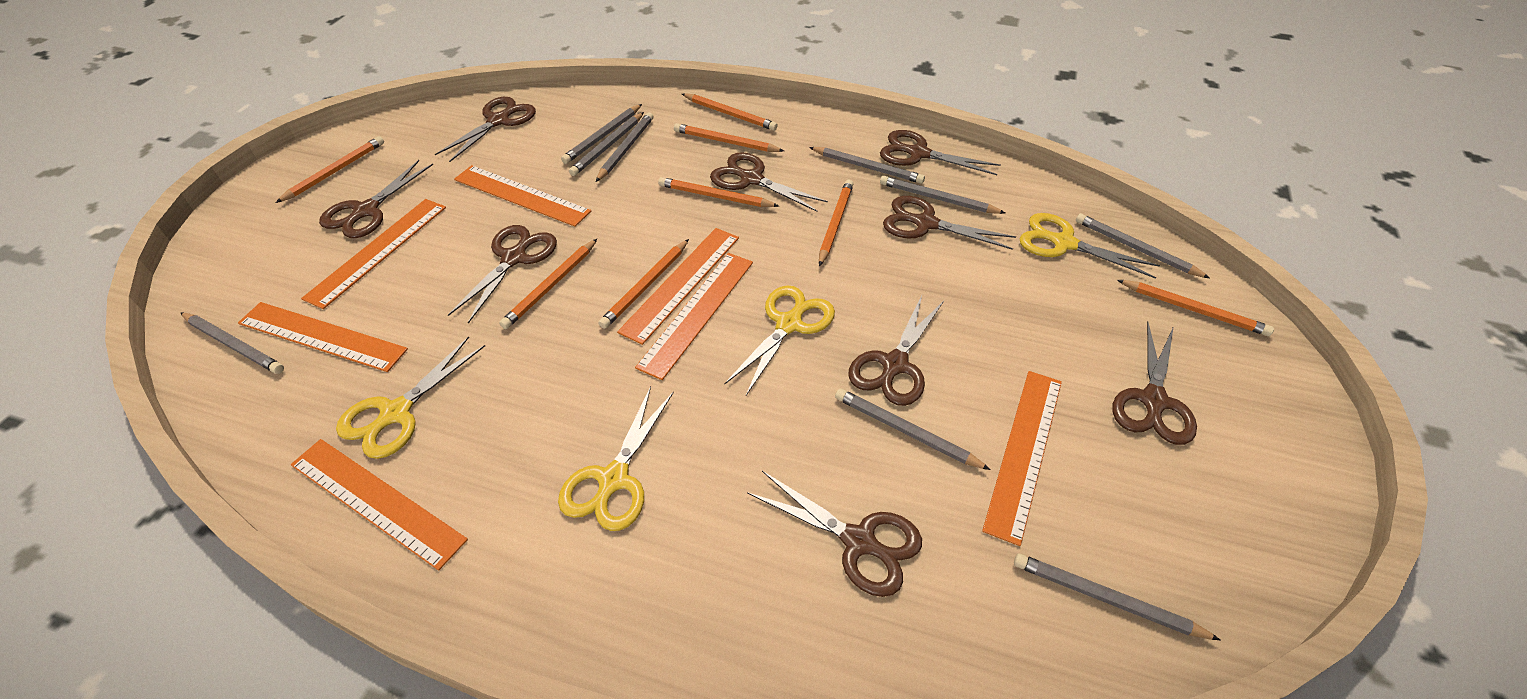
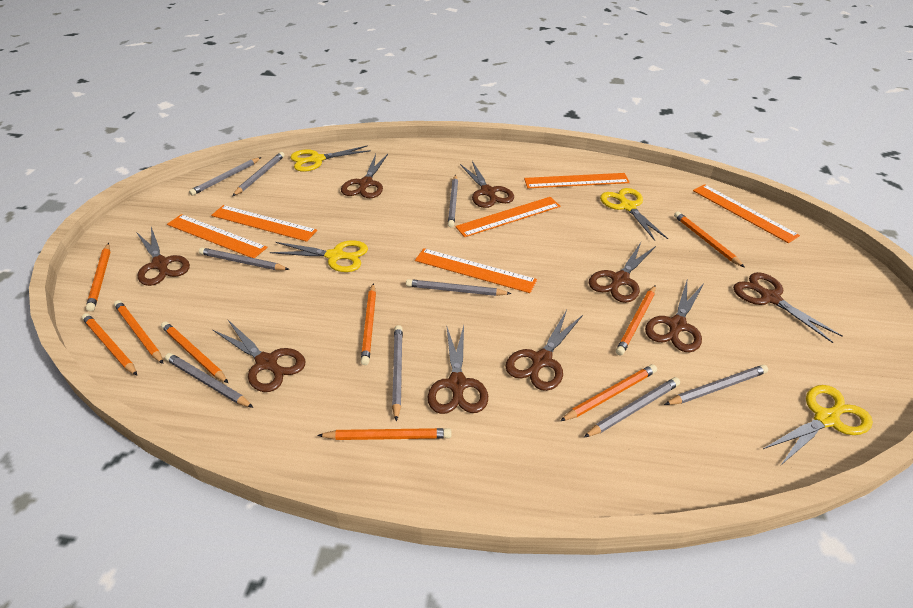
orange pencil: 8 -> 9
orange ruler: 7 -> 6

